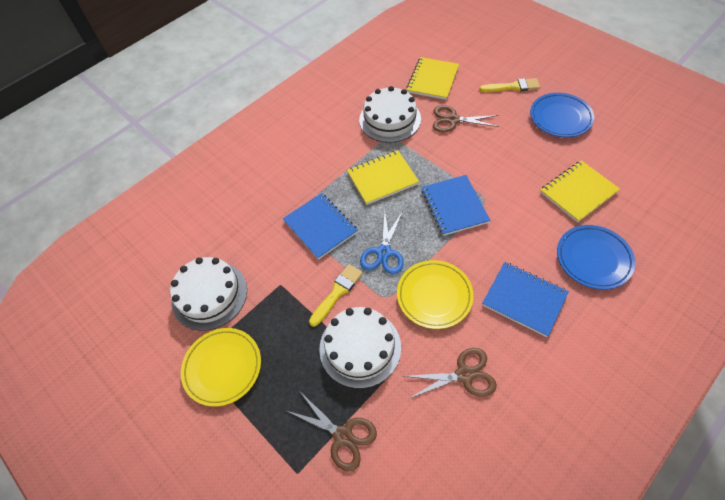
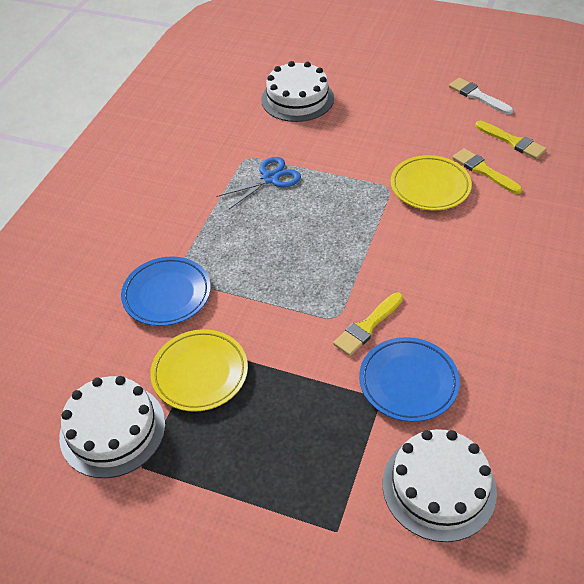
blue notebook: 3 -> 0
brown scissors: 3 -> 0
white brush: 0 -> 1
yellow brush: 2 -> 3
yellow notebook: 3 -> 0

